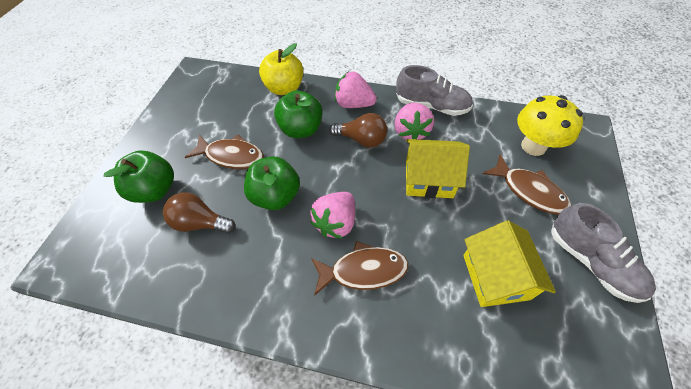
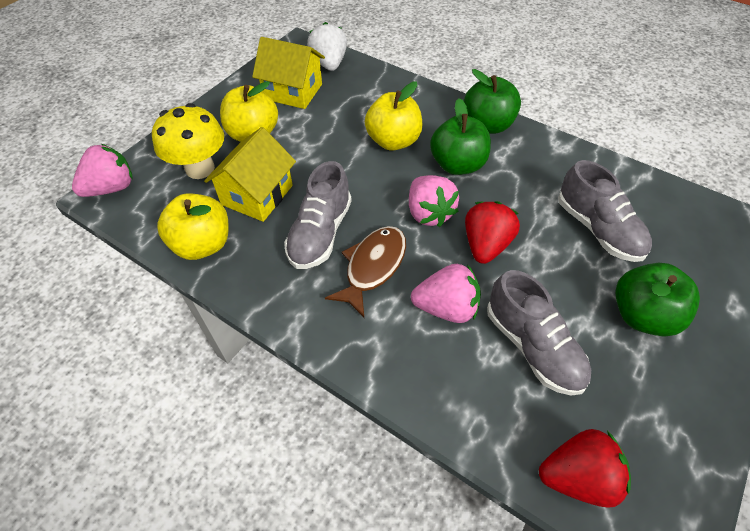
brown fish: 3 -> 1
brown light bulb: 2 -> 0
grey shoe: 2 -> 3
red strawberry: 0 -> 2
white strawberry: 0 -> 1
yellow apple: 1 -> 3

